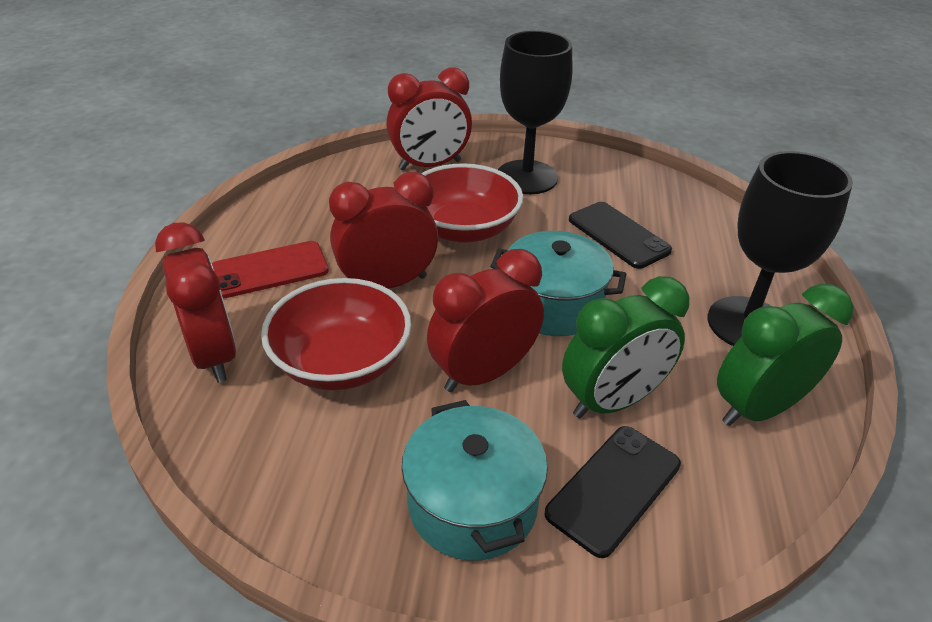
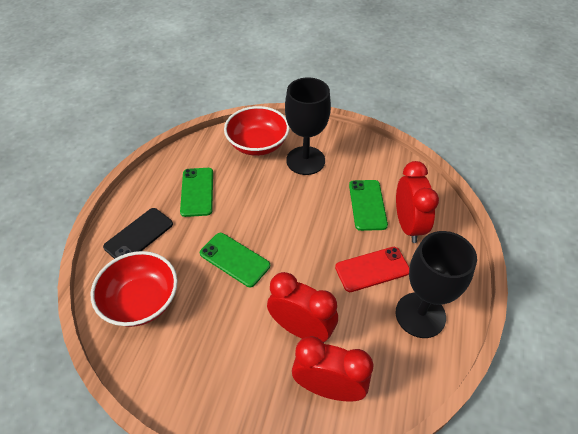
black phone: 2 -> 1
green clock: 2 -> 0
green phone: 0 -> 3
red clock: 4 -> 3
turquoise pot: 2 -> 0

